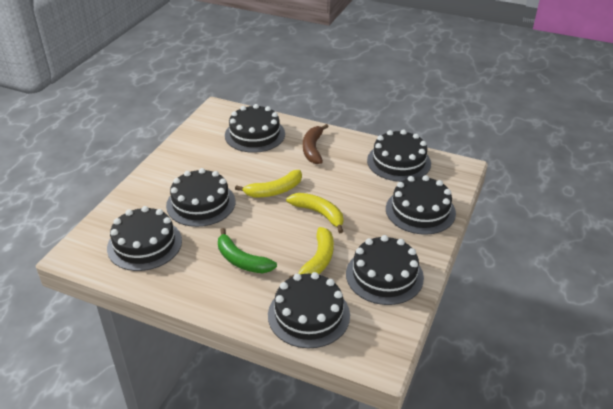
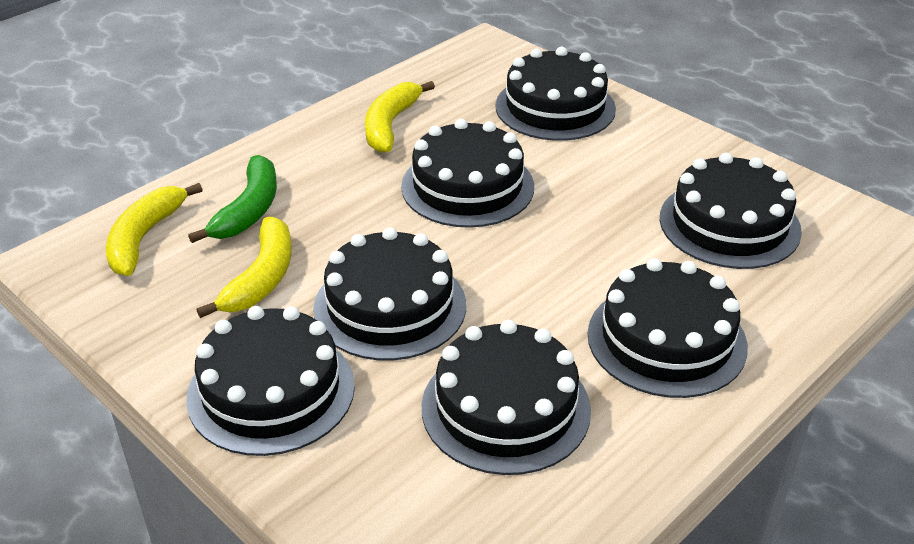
brown banana: 1 -> 0

